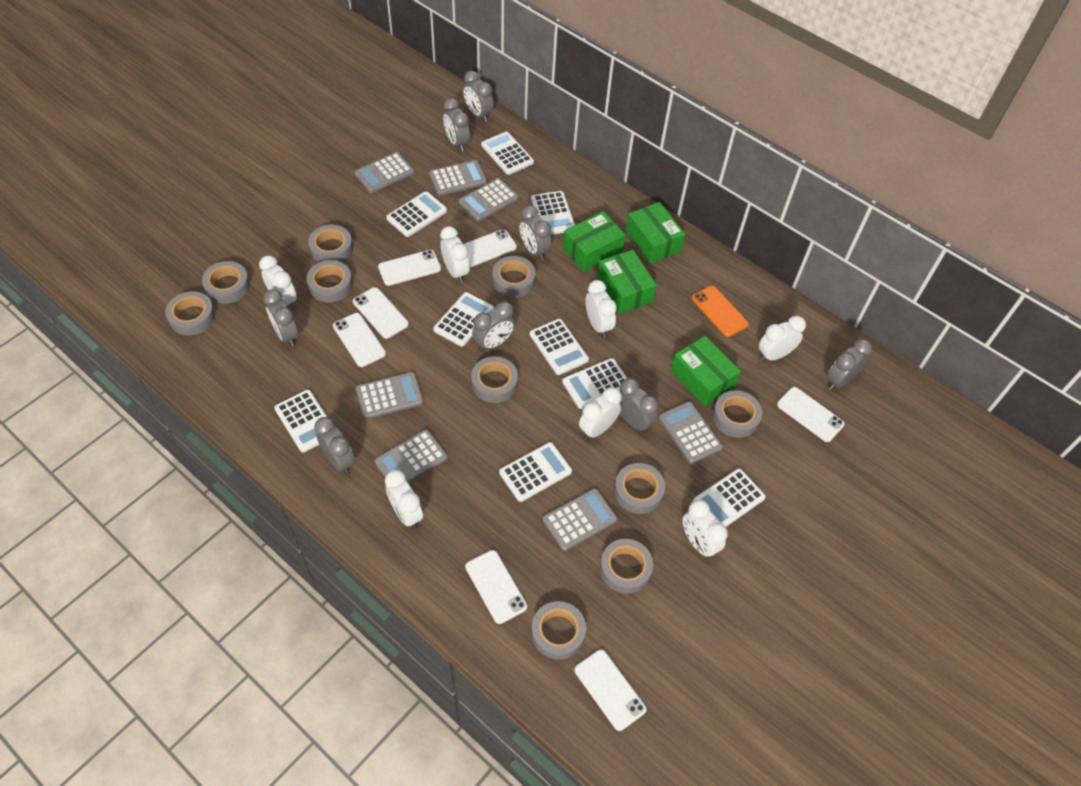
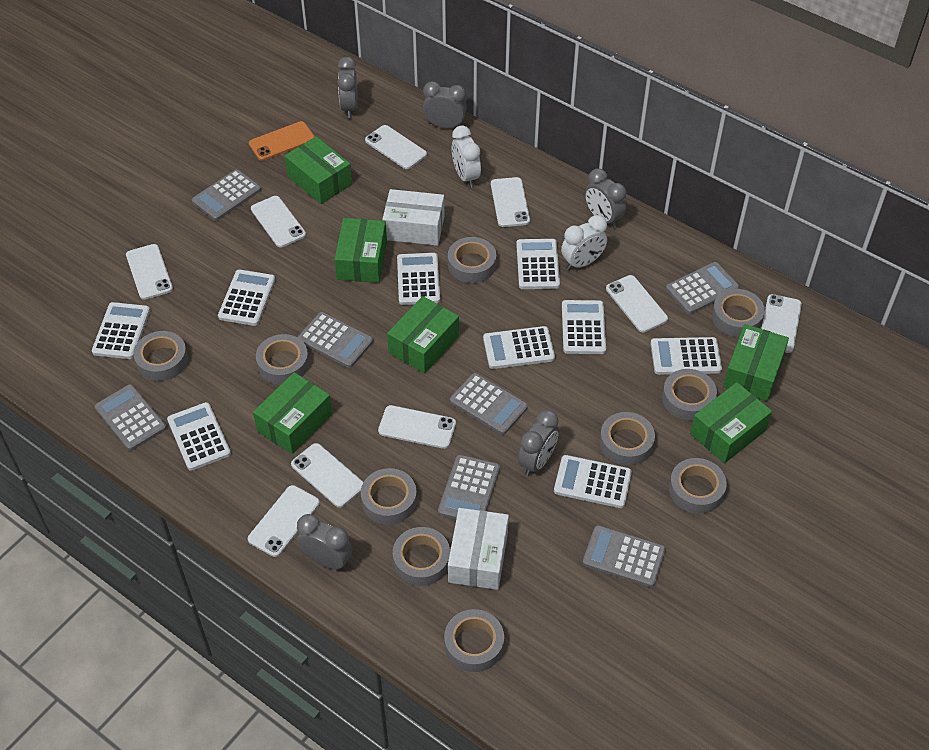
green box: 4 -> 6
grey clock: 8 -> 5
white box: 0 -> 2
white clock: 7 -> 2
white phone: 7 -> 9

